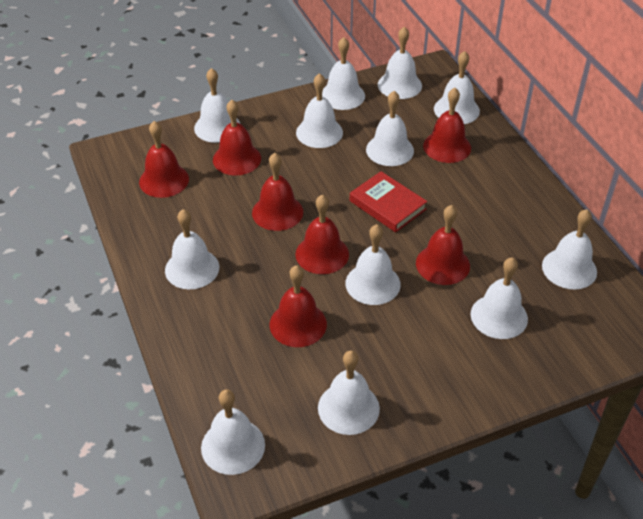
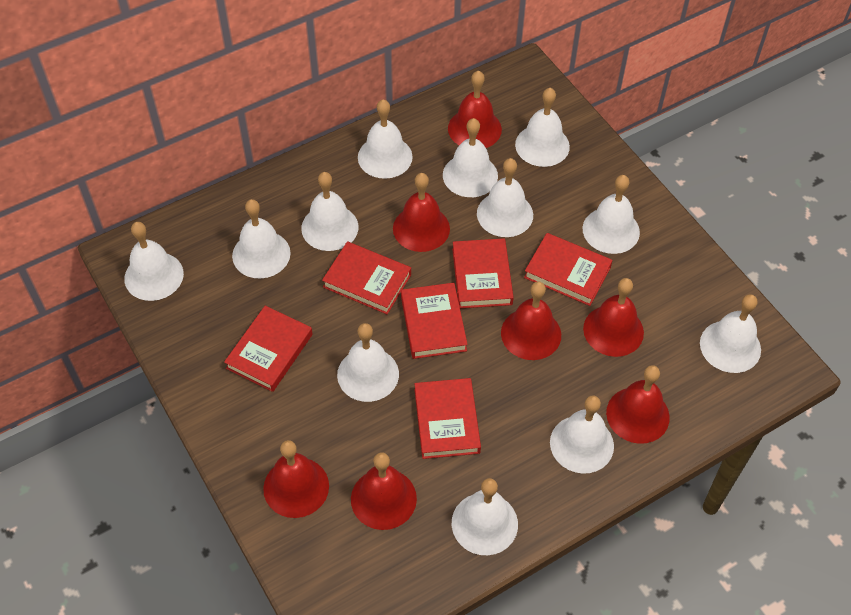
red book: 1 -> 6

